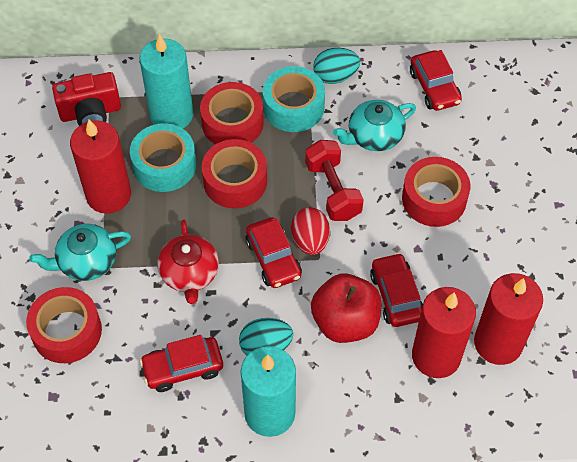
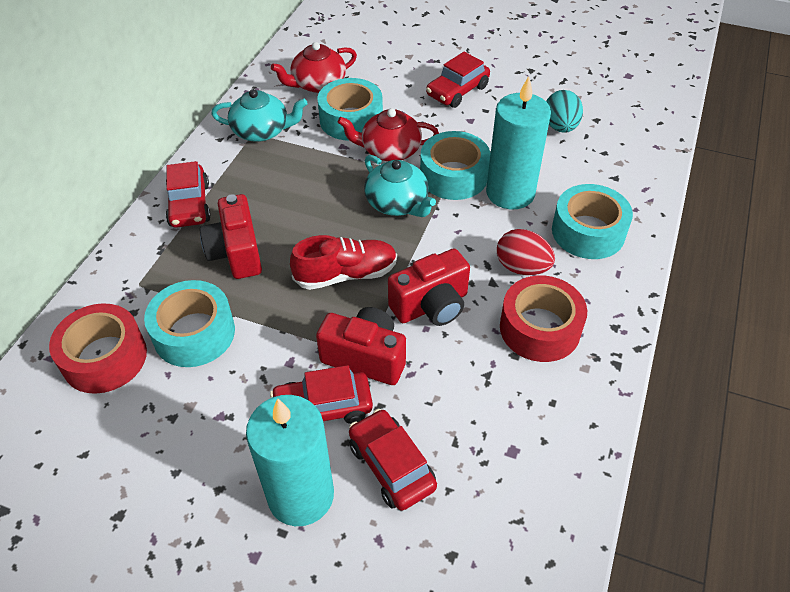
red apple: 1 -> 0
red camera: 1 -> 3
red candle: 3 -> 0
red dumbbell: 1 -> 0
red shoe: 0 -> 1
red tape: 4 -> 2
red teapot: 1 -> 2
turquoise egg: 2 -> 1
turquoise tape: 2 -> 4

